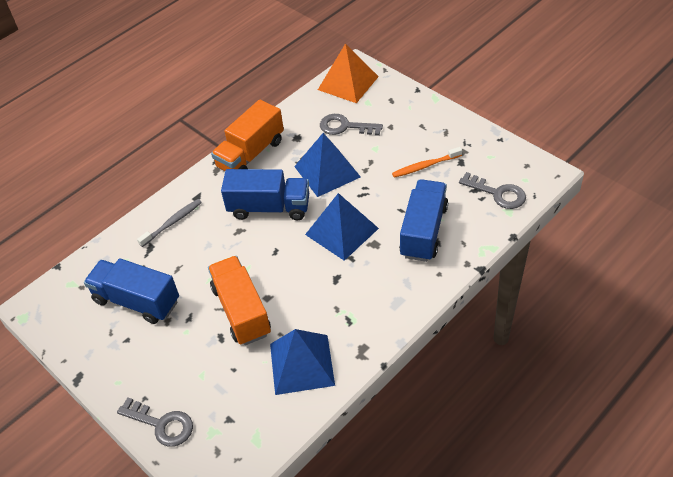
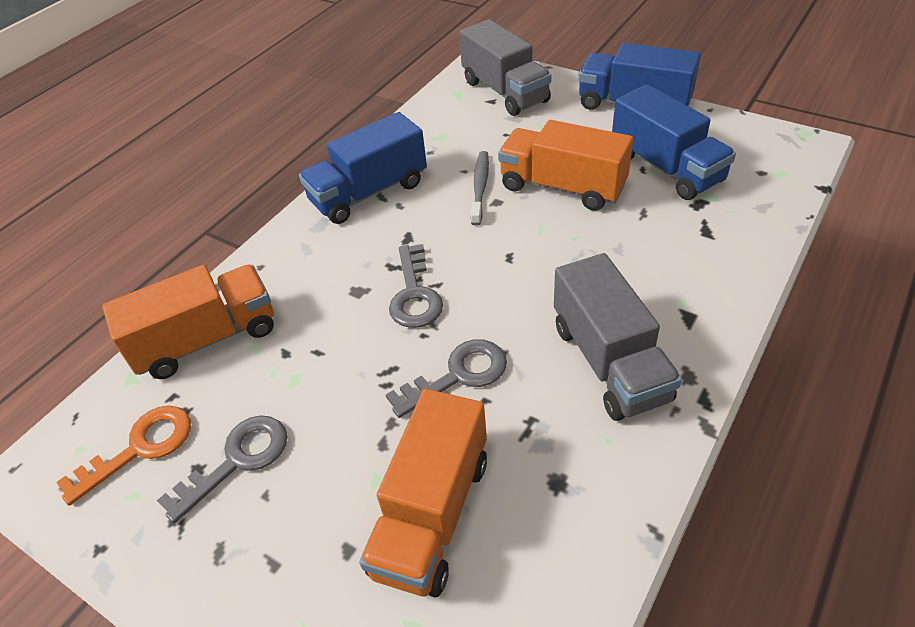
blue pyramid: 3 -> 0
grey truck: 0 -> 2
orange key: 0 -> 1
orange pyramid: 1 -> 0
orange toothbrush: 1 -> 0
orange truck: 2 -> 3

